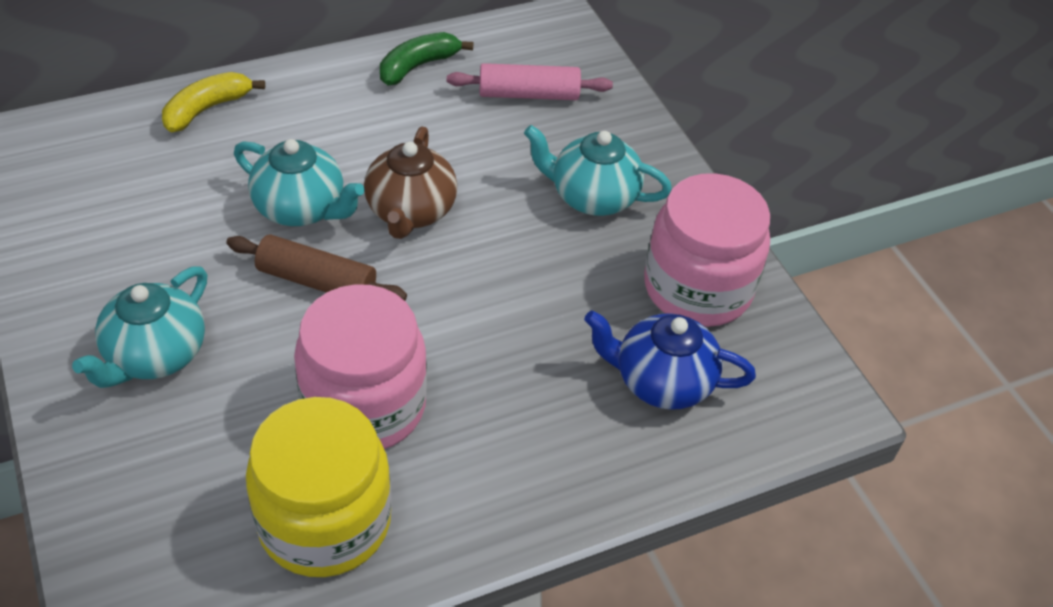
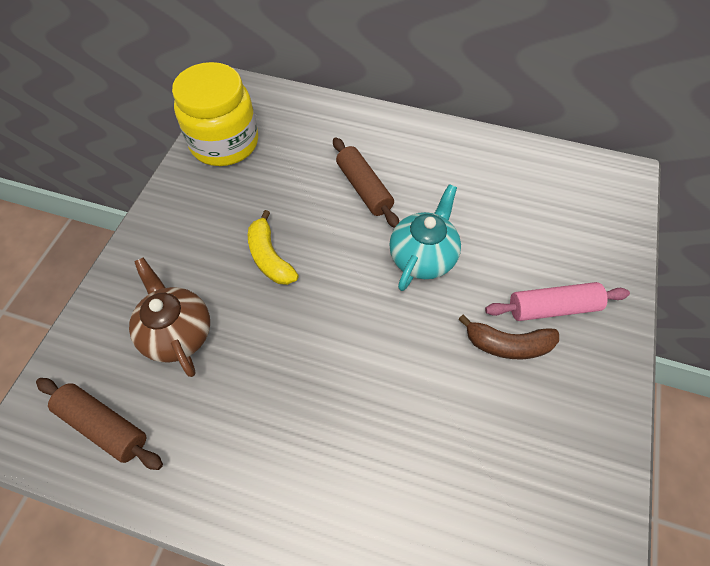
blue teapot: 1 -> 0
brown banana: 0 -> 1
brown rolling pin: 1 -> 2
green banana: 1 -> 0
pink jar: 2 -> 0
turquoise teapot: 3 -> 1

